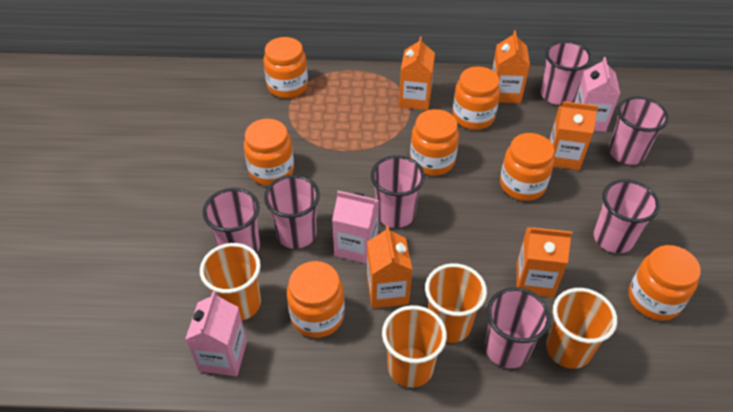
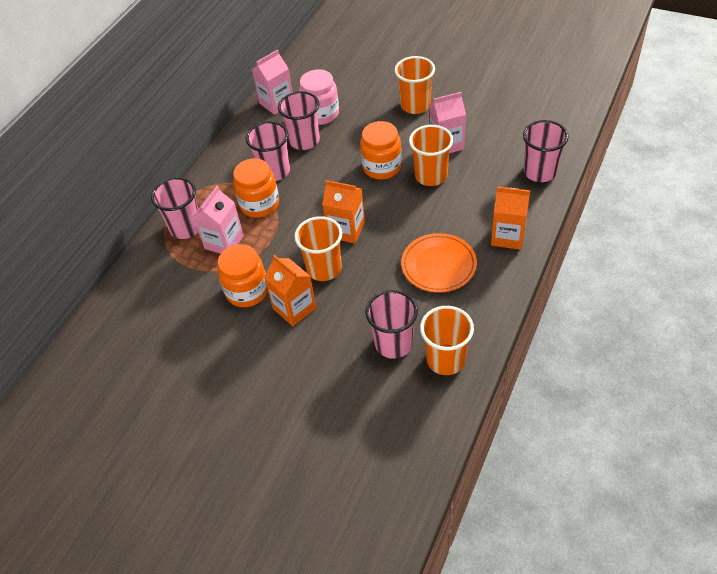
orange carton: 5 -> 3
orange jar: 7 -> 3
orange plate: 0 -> 1
pink cup: 7 -> 5
pink jar: 0 -> 1

